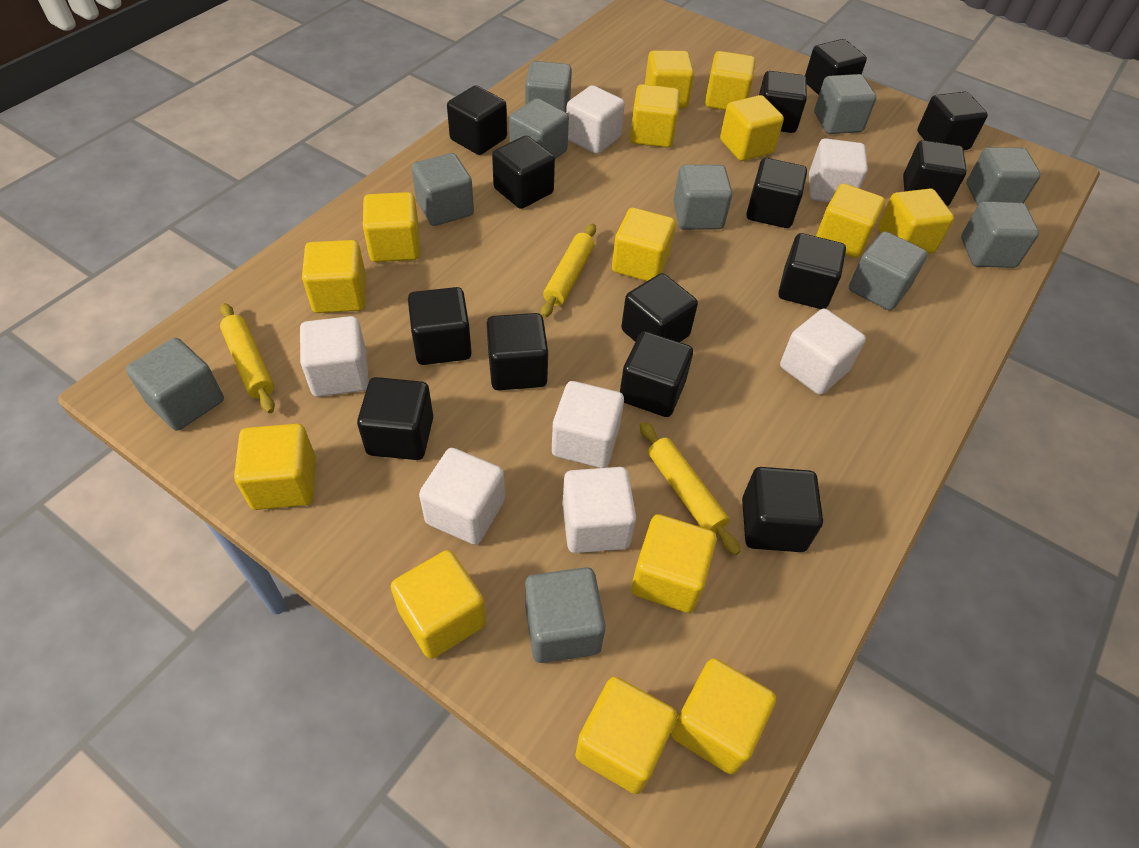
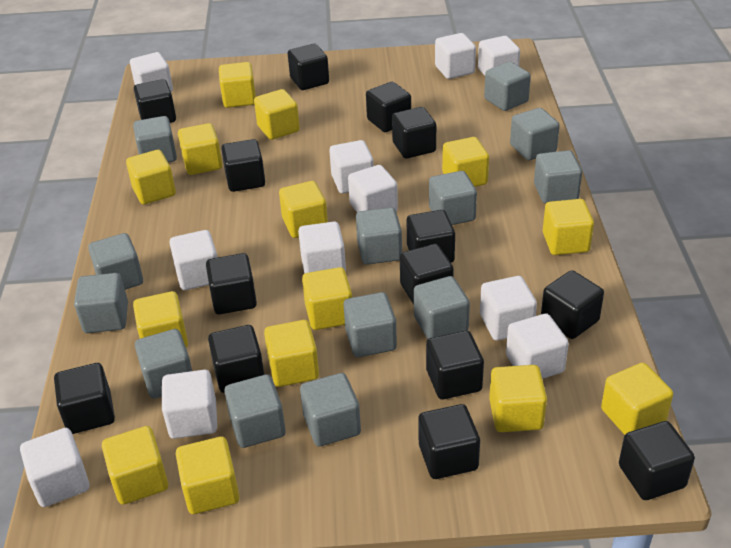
grey cube: 10 -> 13
white cube: 7 -> 11
yellow rolling pin: 3 -> 0

